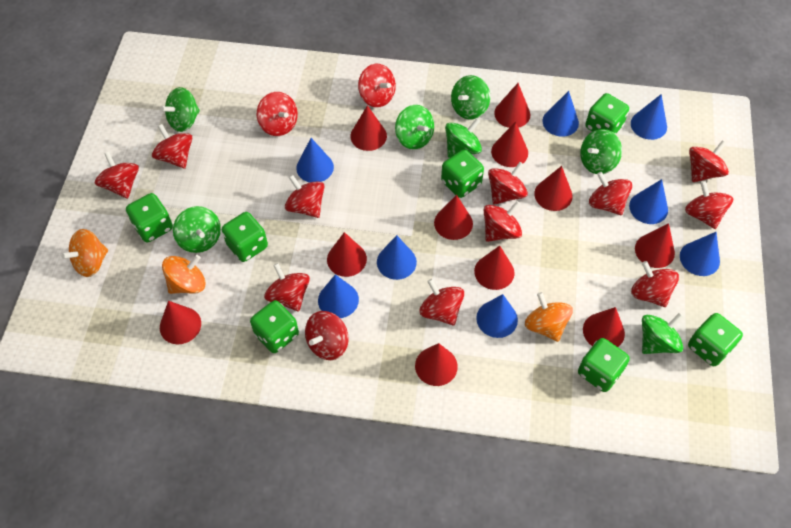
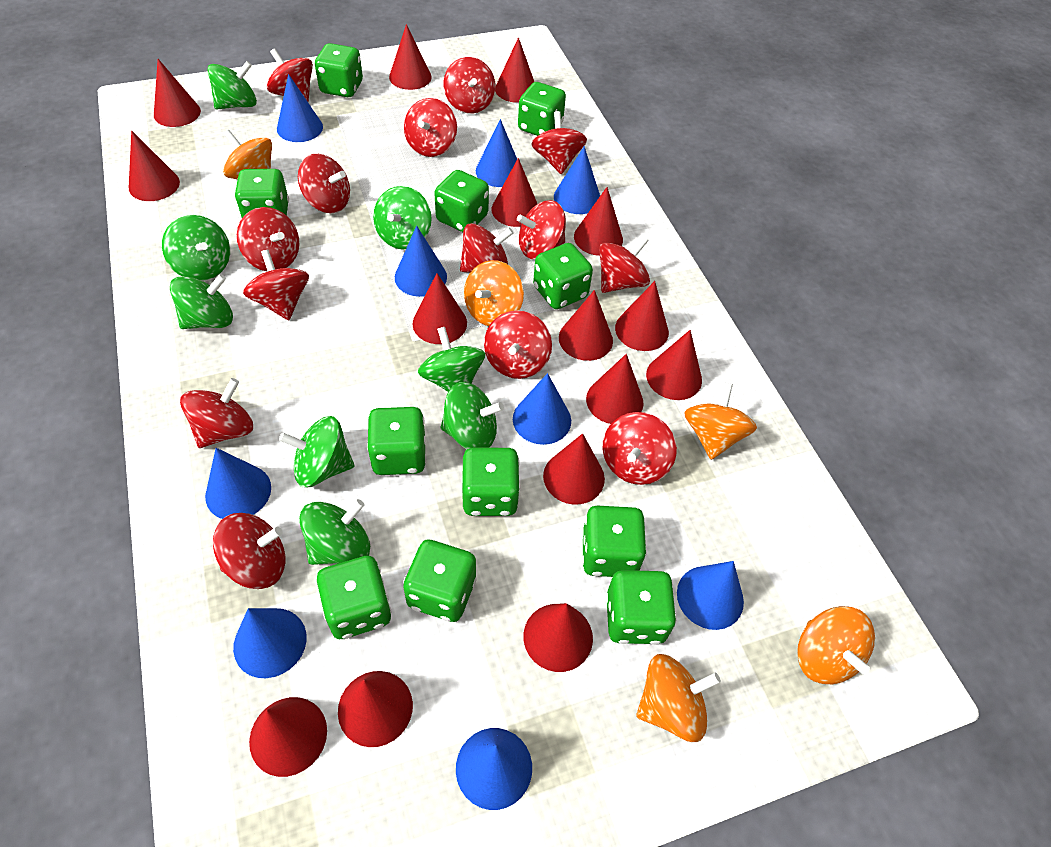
blue cone: 8 -> 9
green dice: 7 -> 11
green spinning top: 7 -> 8
orange spinning top: 3 -> 5
red cone: 11 -> 15

